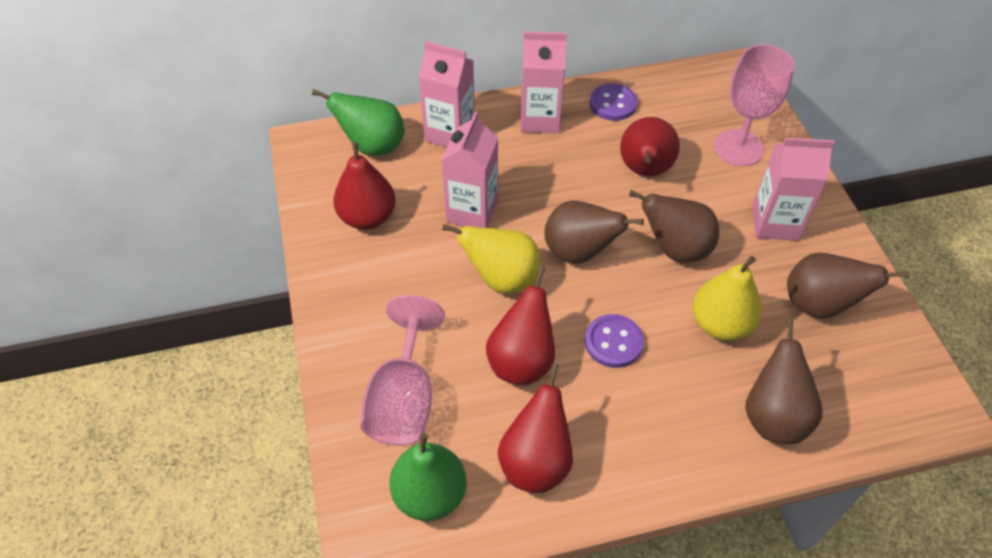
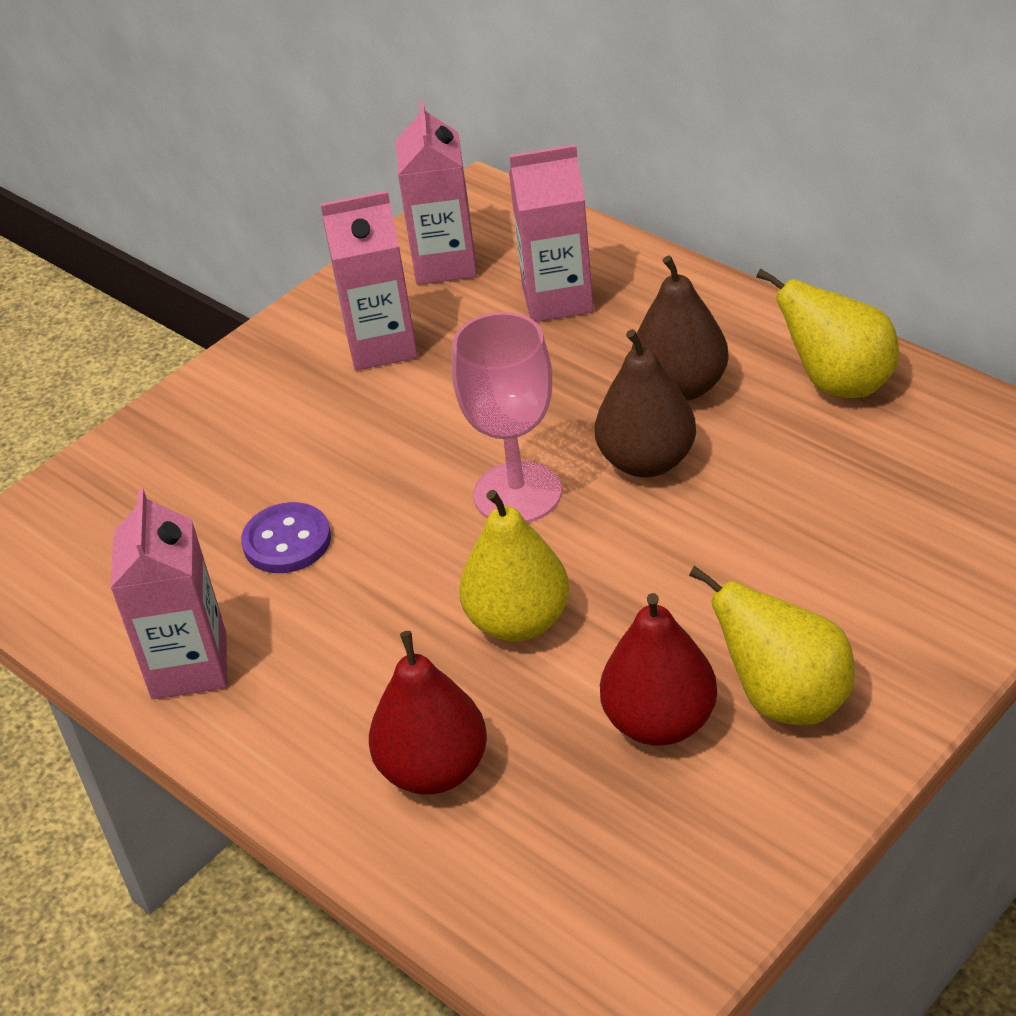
brown pear: 4 -> 2
green pear: 2 -> 0
pink goblet: 2 -> 1
purple button: 2 -> 1
red pear: 4 -> 2
yellow pear: 2 -> 3

